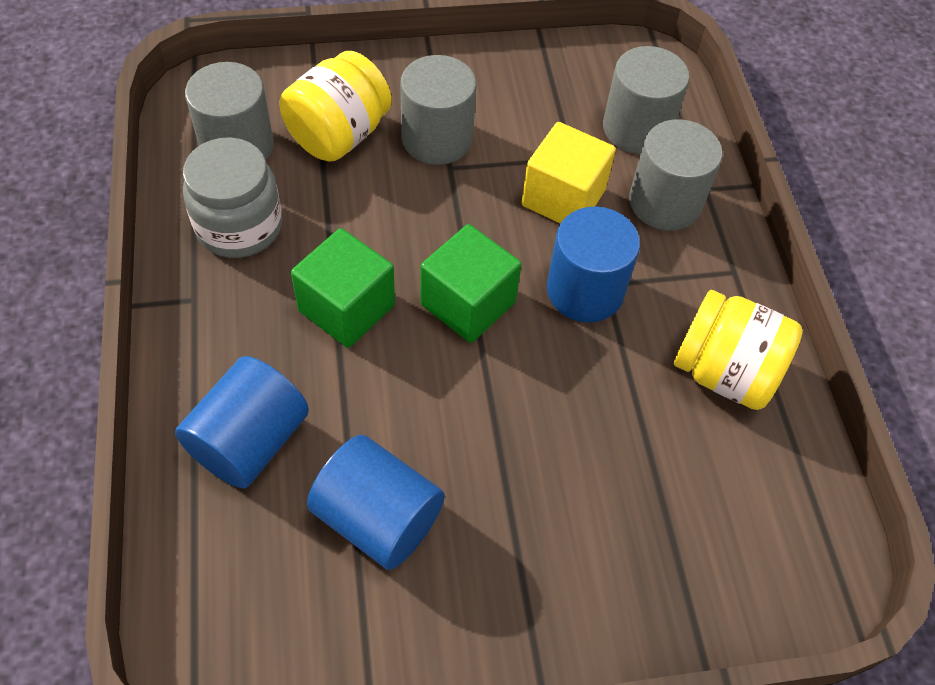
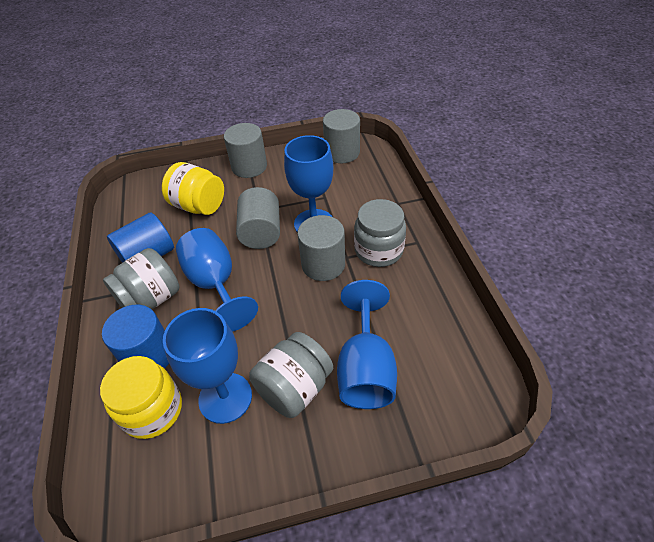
blue cylinder: 3 -> 2
blue goblet: 0 -> 4
green cube: 2 -> 0
grey jar: 1 -> 3
yellow cube: 1 -> 0

